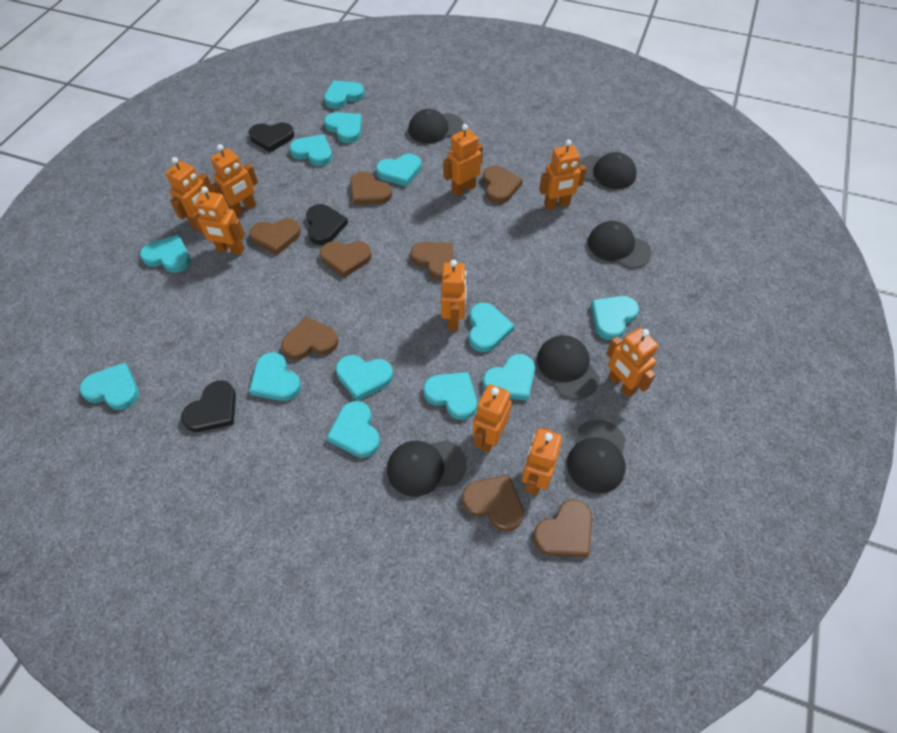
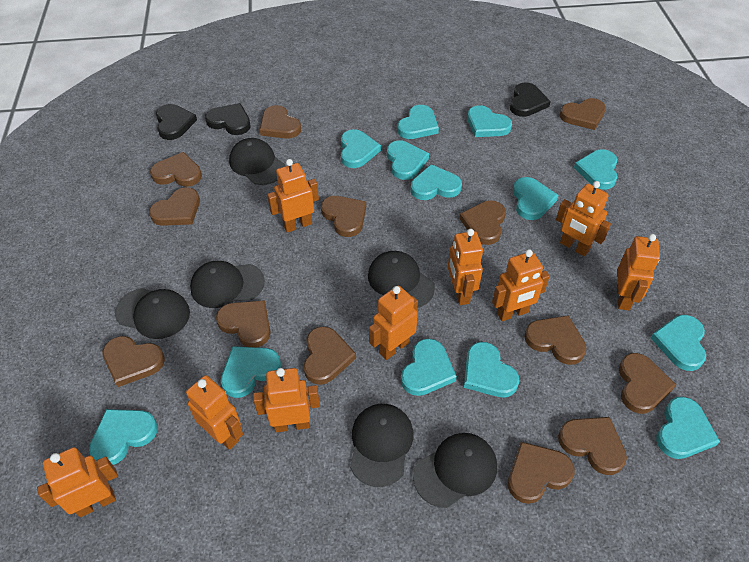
brown heart: 8 -> 13

